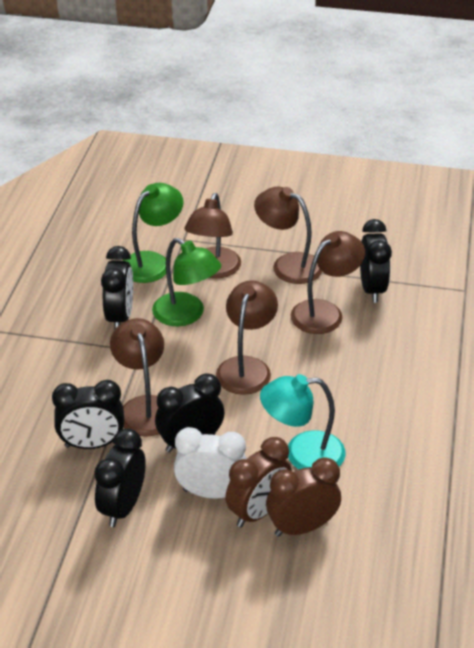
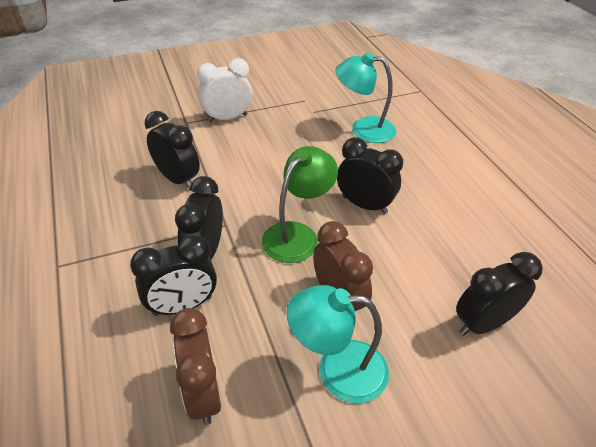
brown lamp: 5 -> 0
green lamp: 2 -> 1
turquoise lamp: 1 -> 2

